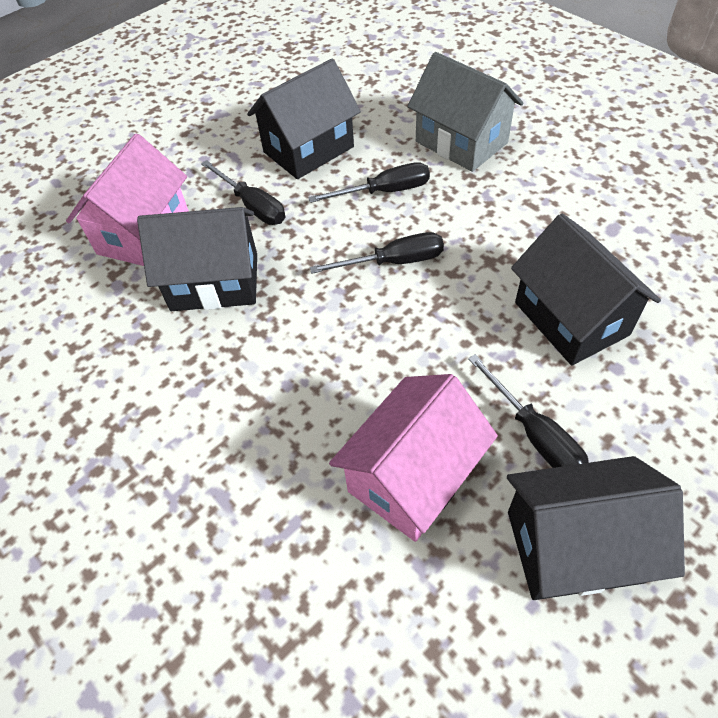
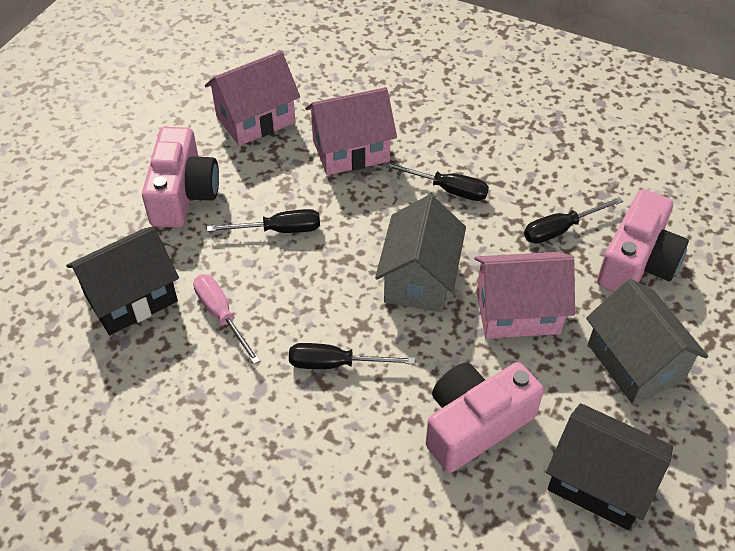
black house: 4 -> 2
grey house: 1 -> 2
pink camera: 0 -> 3
pink house: 2 -> 3
pink screwdriver: 0 -> 1

